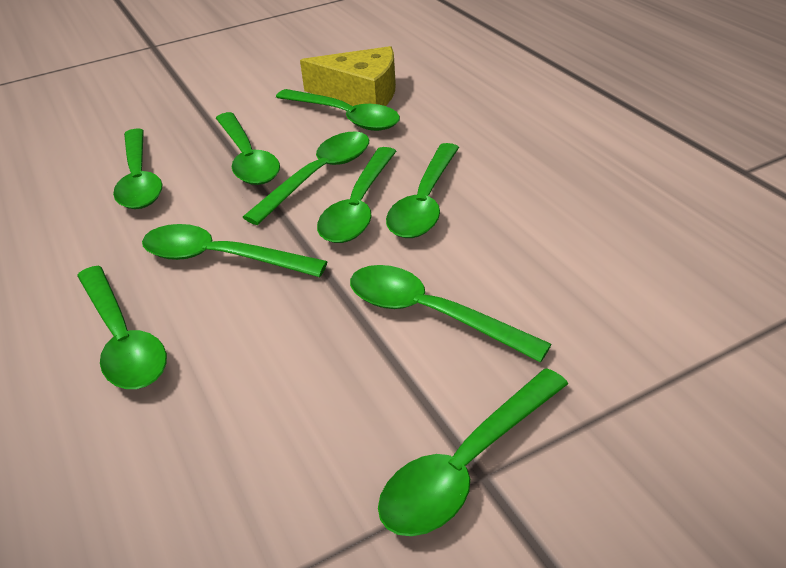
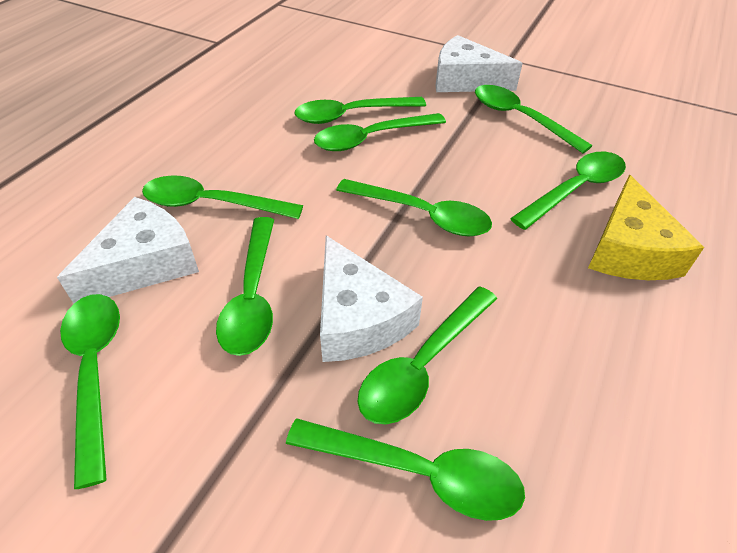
white cheese: 0 -> 3

